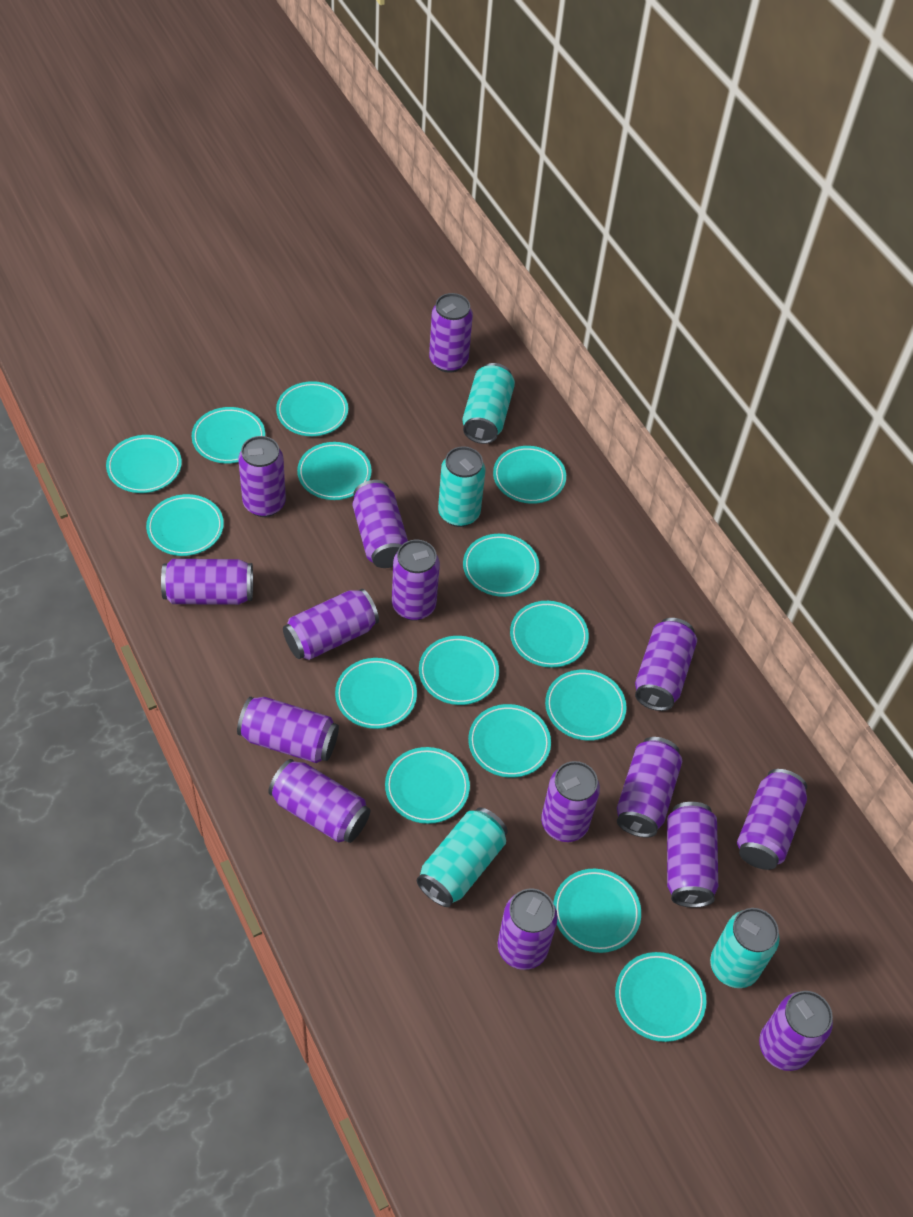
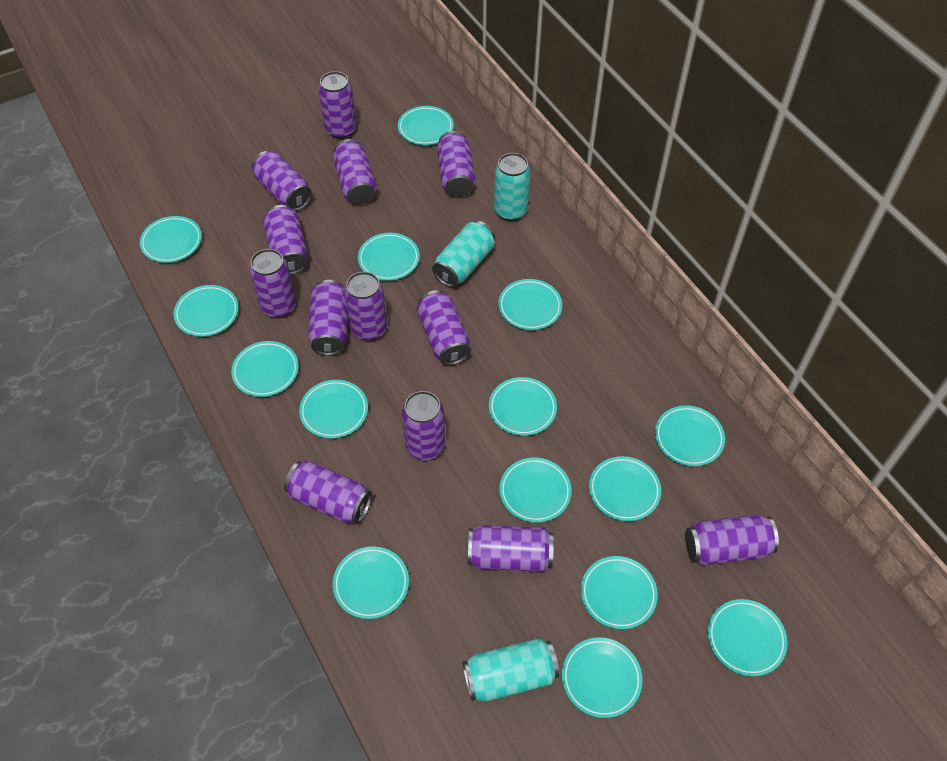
purple can: 15 -> 13
turquoise can: 4 -> 3

